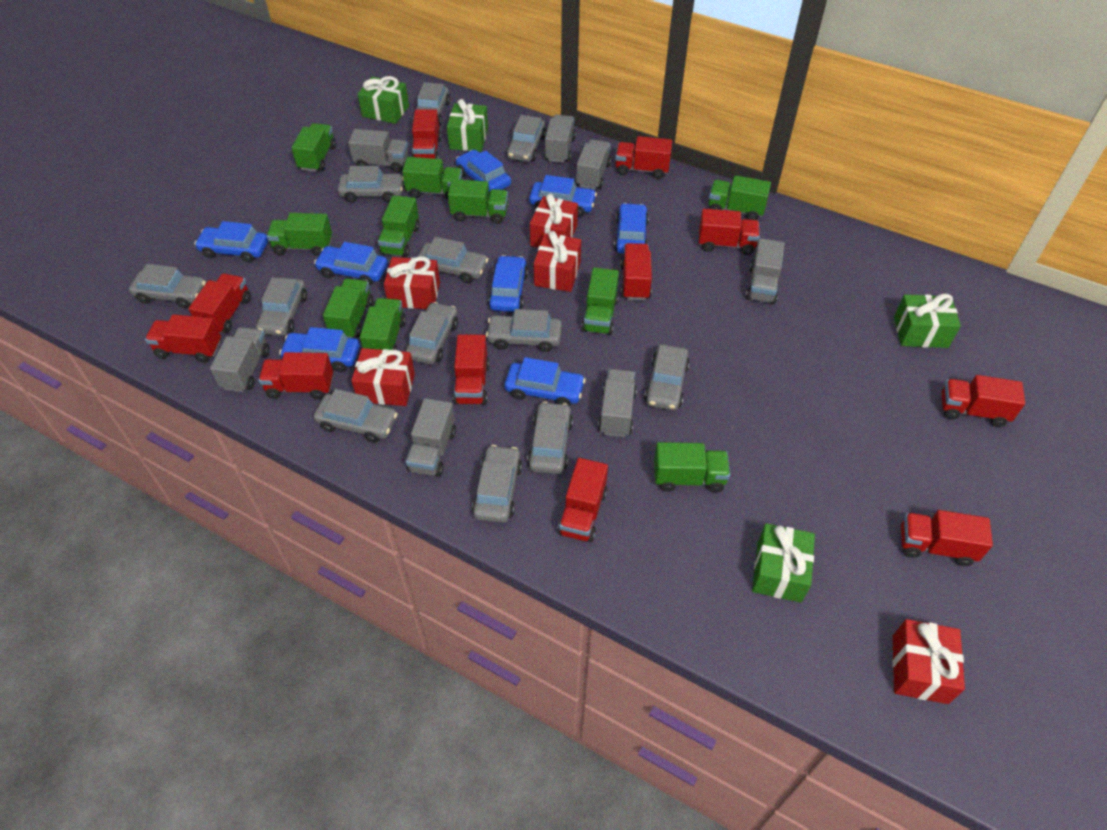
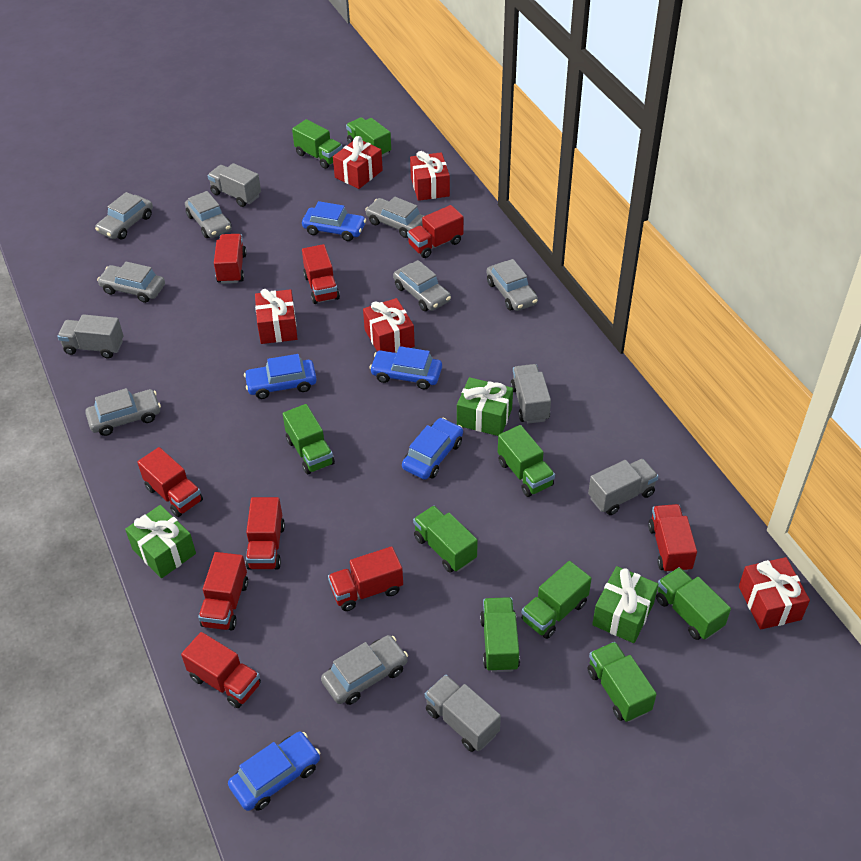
blue car: 8 -> 5
green gift: 4 -> 3
green truck: 10 -> 9
grey car: 12 -> 8
grey truck: 7 -> 5
red truck: 11 -> 9

